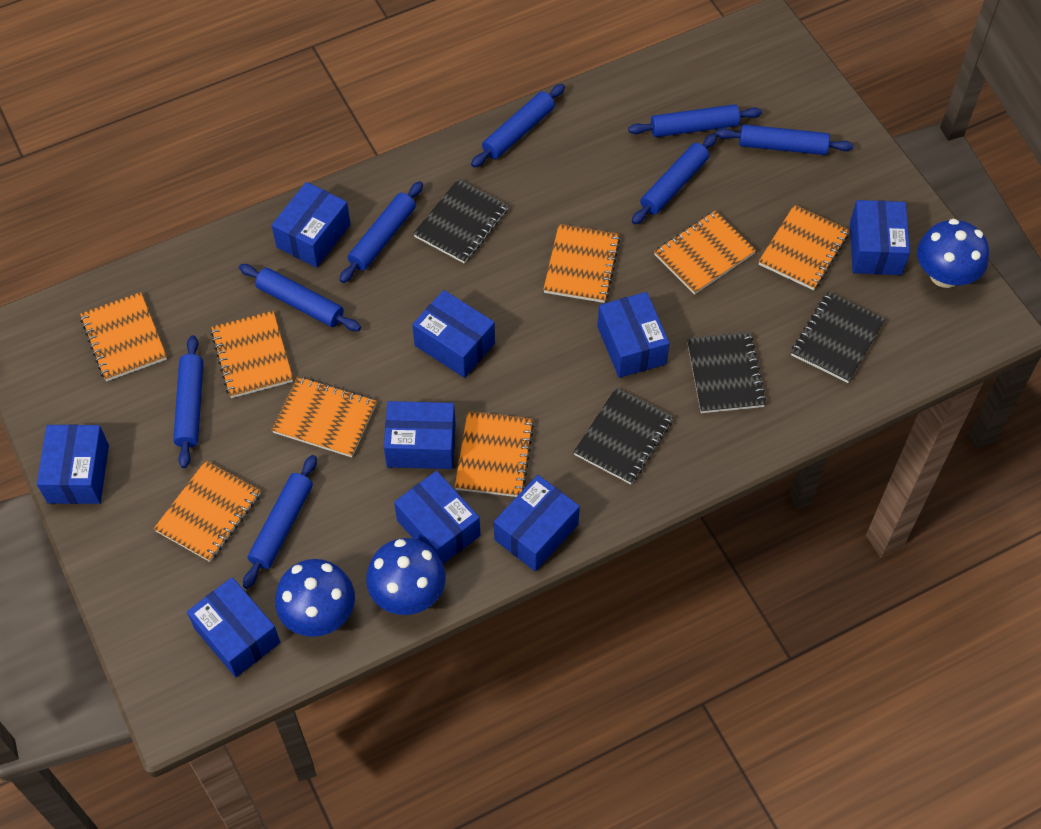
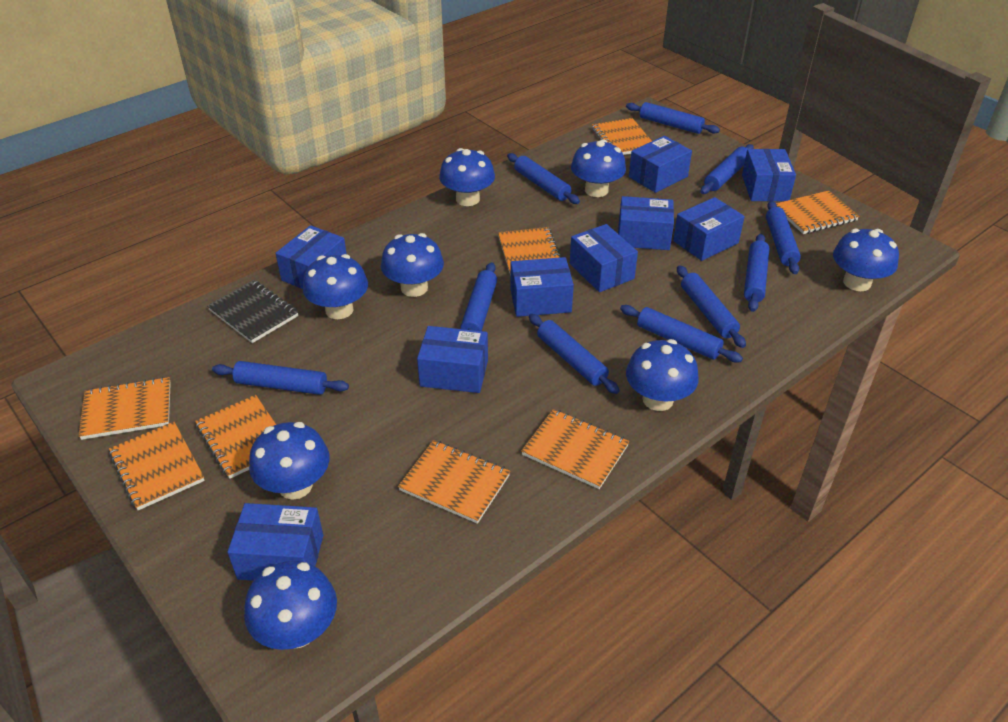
black notebook: 4 -> 1
blue mushroom: 3 -> 8
blue rolling pin: 8 -> 10

